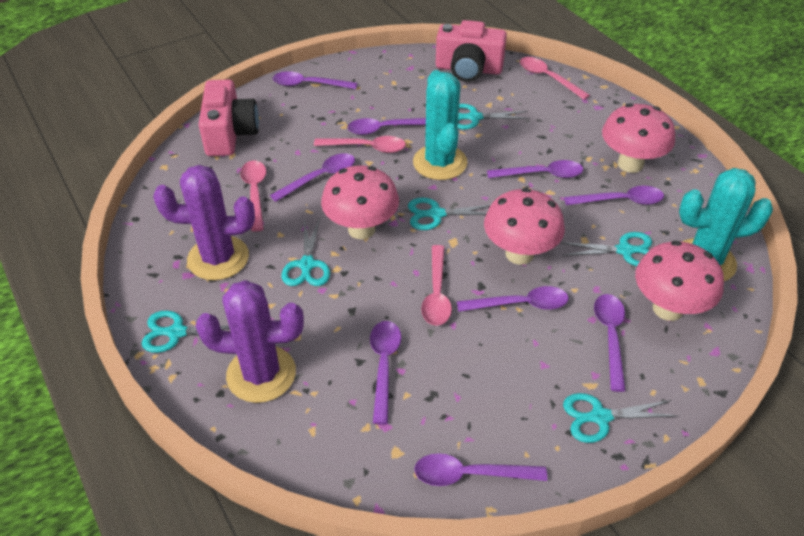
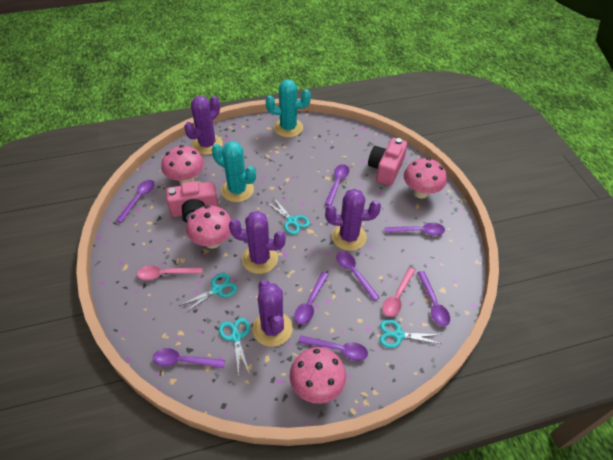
pink spoon: 4 -> 2
purple cactus: 2 -> 4
purple spoon: 9 -> 8
turquoise scissors: 6 -> 4

